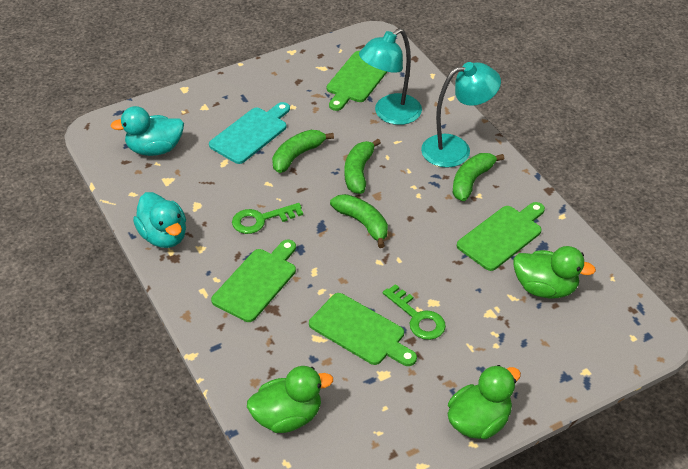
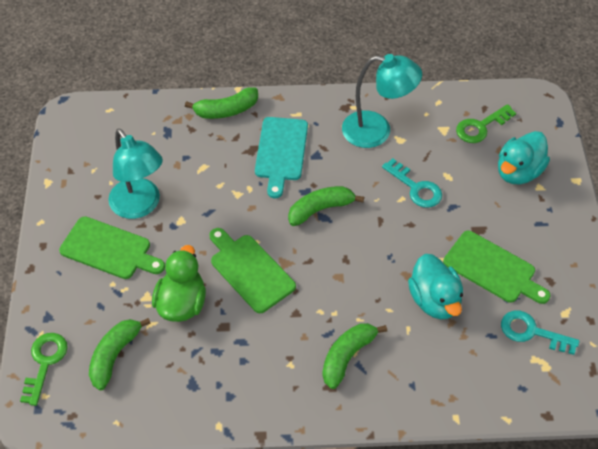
green cutting board: 4 -> 3
green duck: 3 -> 1
turquoise key: 0 -> 2

